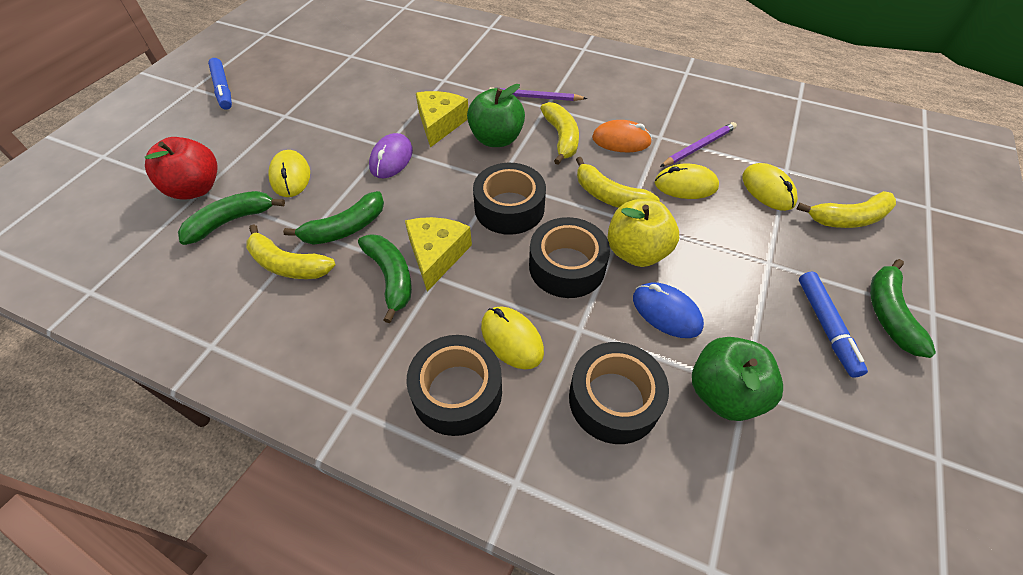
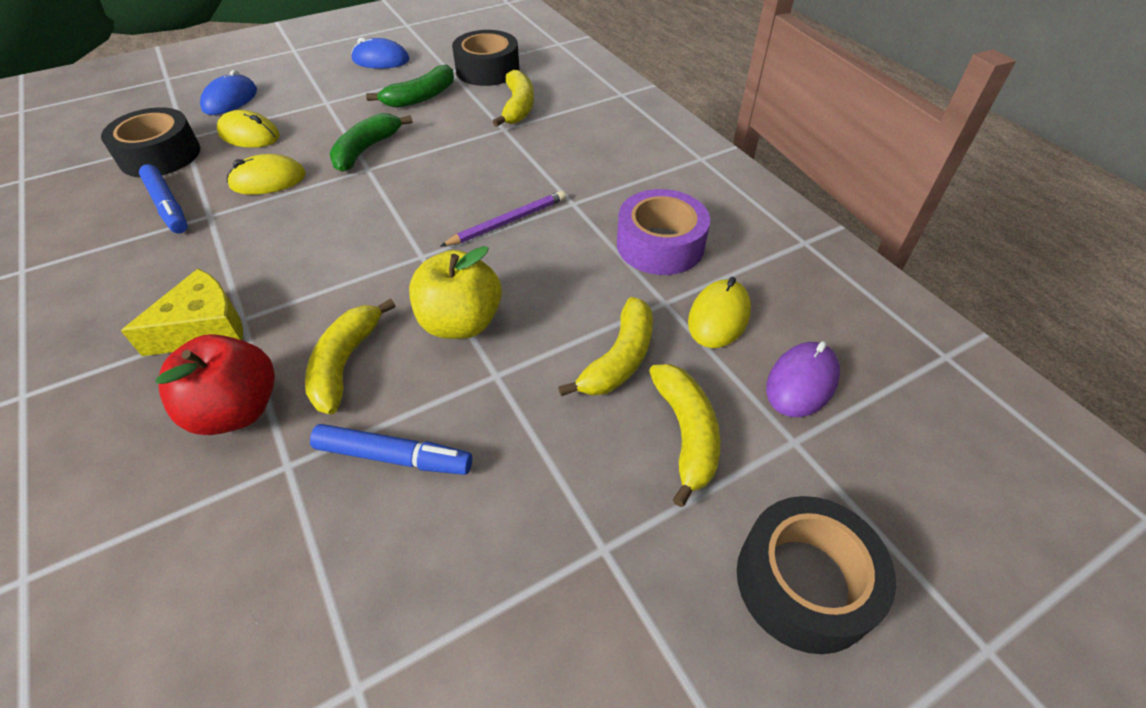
black tape: 4 -> 3
blue mouse: 1 -> 2
green apple: 2 -> 0
green banana: 4 -> 2
orange mouse: 1 -> 0
purple pencil: 2 -> 1
purple tape: 0 -> 1
yellow cheese: 2 -> 1
yellow mouse: 4 -> 3

